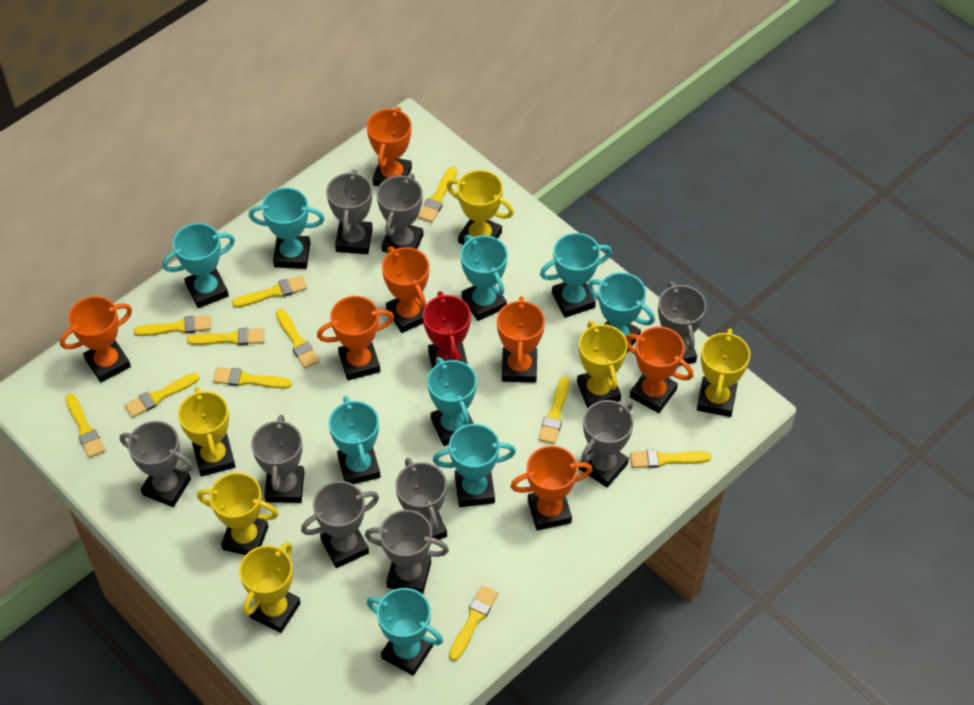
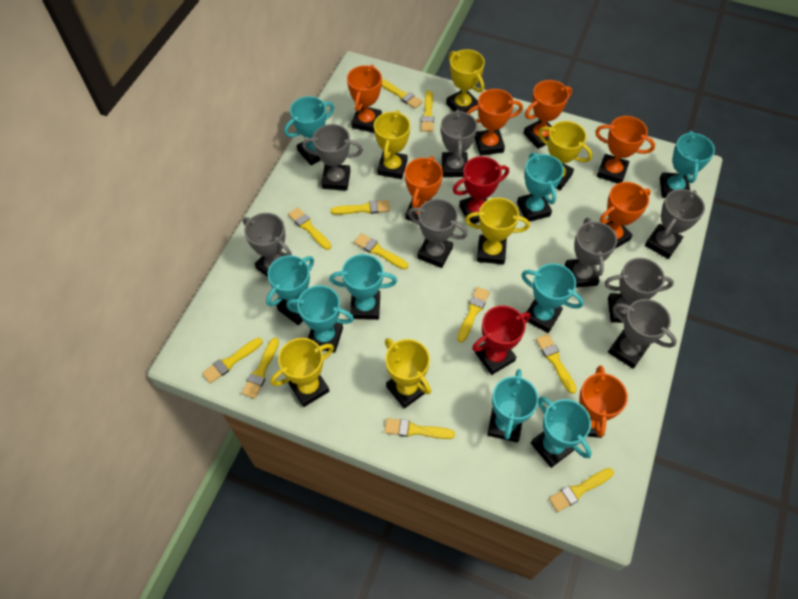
grey trophy: 9 -> 8
red trophy: 1 -> 2

